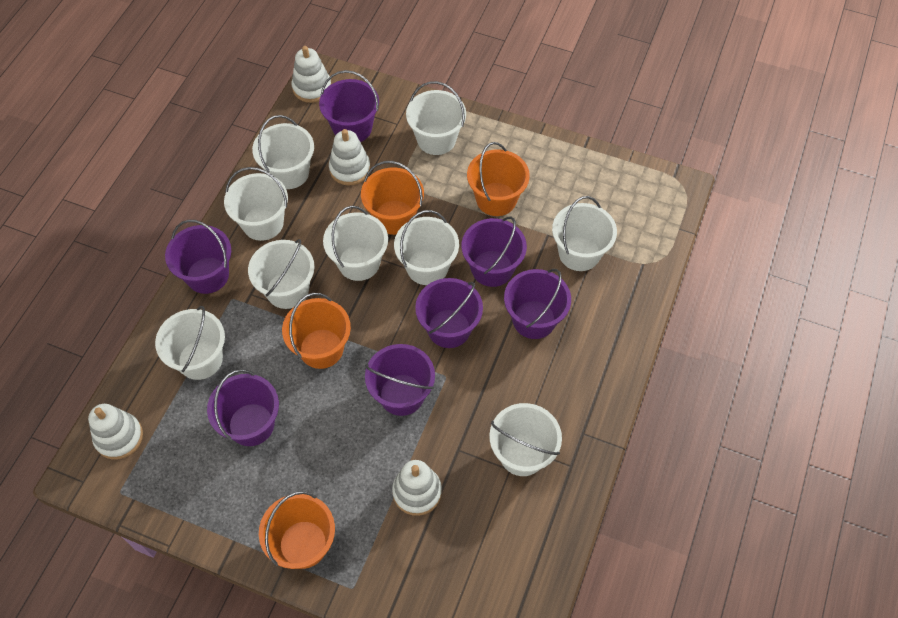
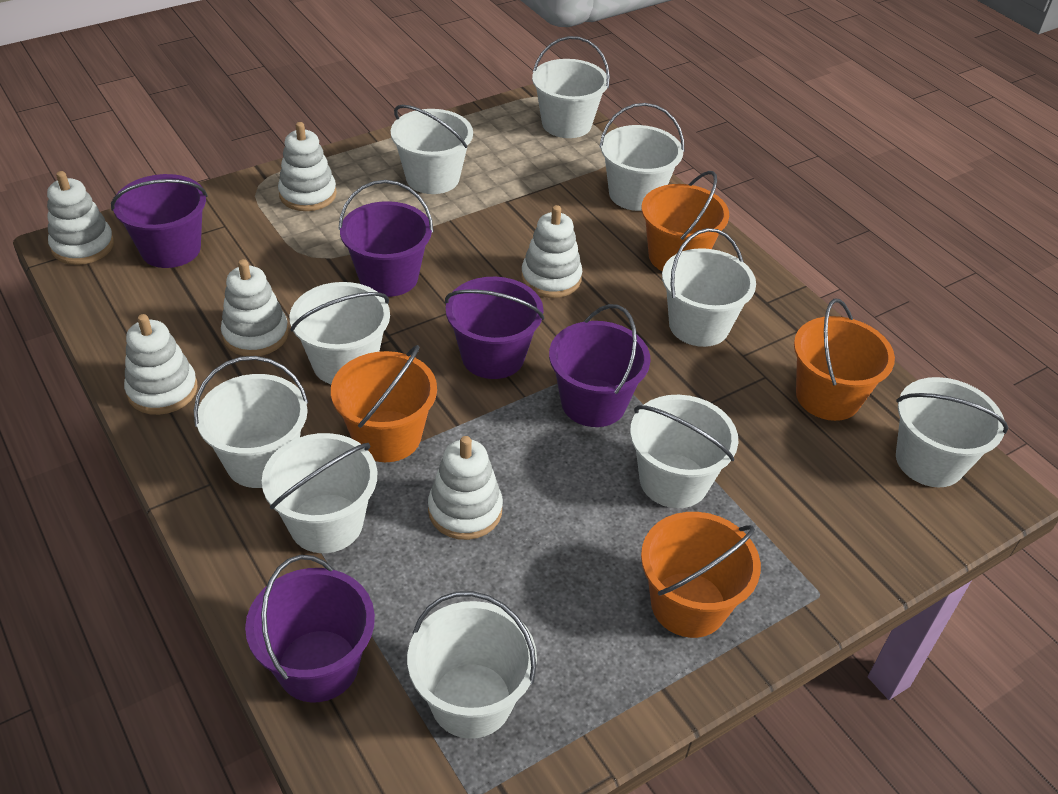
purple bucket: 7 -> 5
white bucket: 9 -> 10
white stacking toy: 4 -> 6

